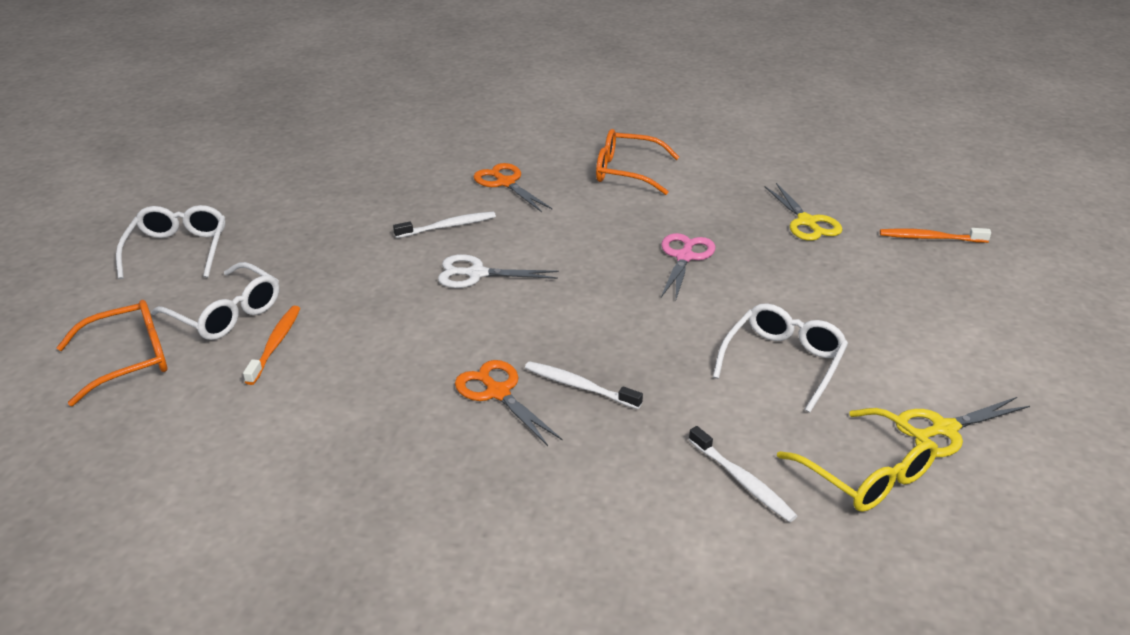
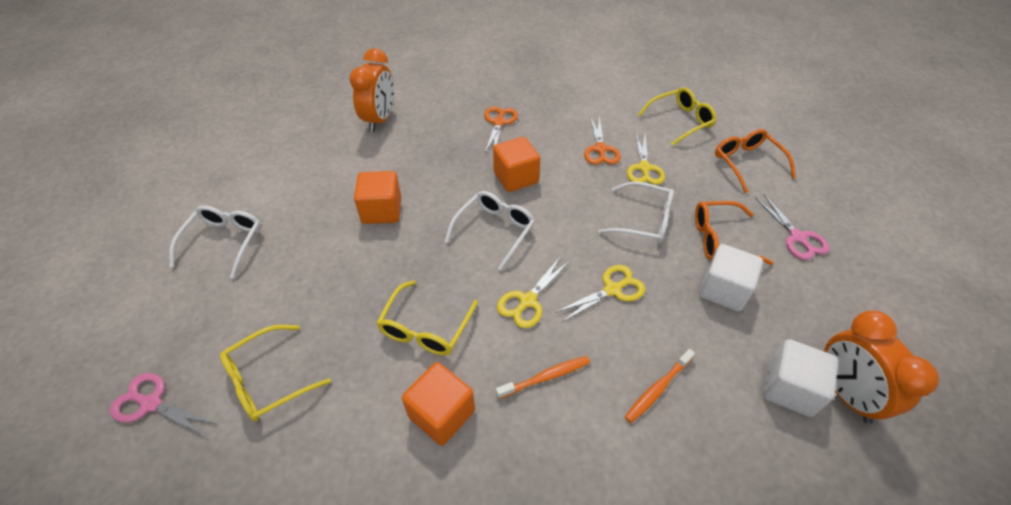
orange clock: 0 -> 2
orange cube: 0 -> 3
pink scissors: 1 -> 2
white cube: 0 -> 2
white scissors: 1 -> 0
white toothbrush: 3 -> 0
yellow glasses: 1 -> 3
yellow scissors: 2 -> 3

